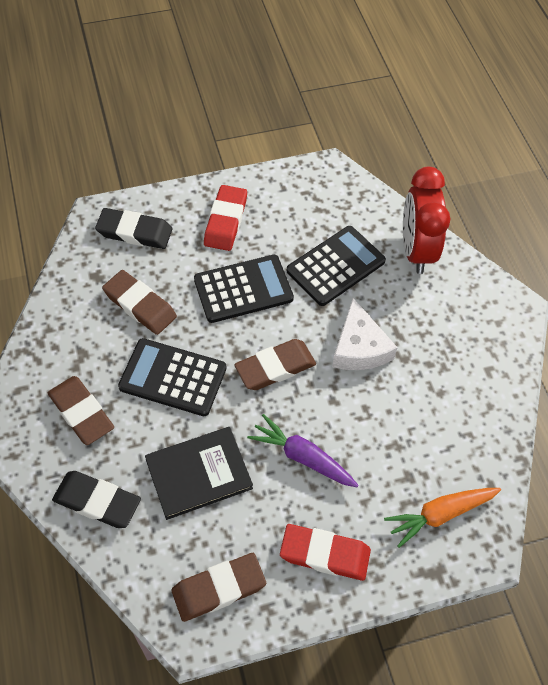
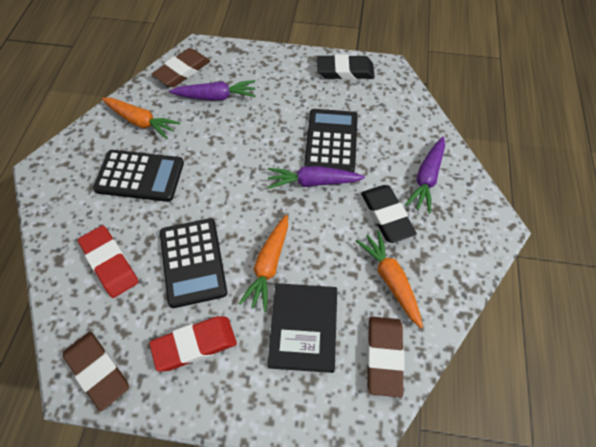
brown eraser: 4 -> 3
orange carrot: 1 -> 3
purple carrot: 1 -> 3
red clock: 1 -> 0
white cheese: 1 -> 0

